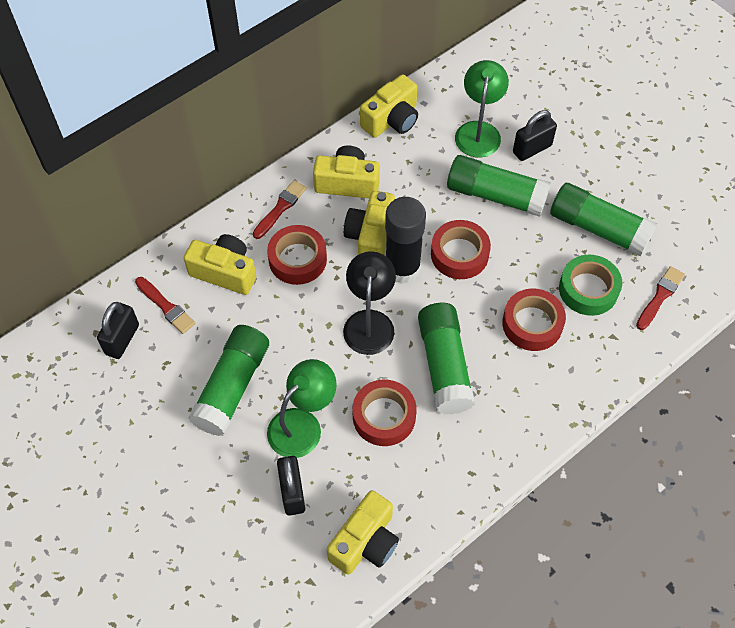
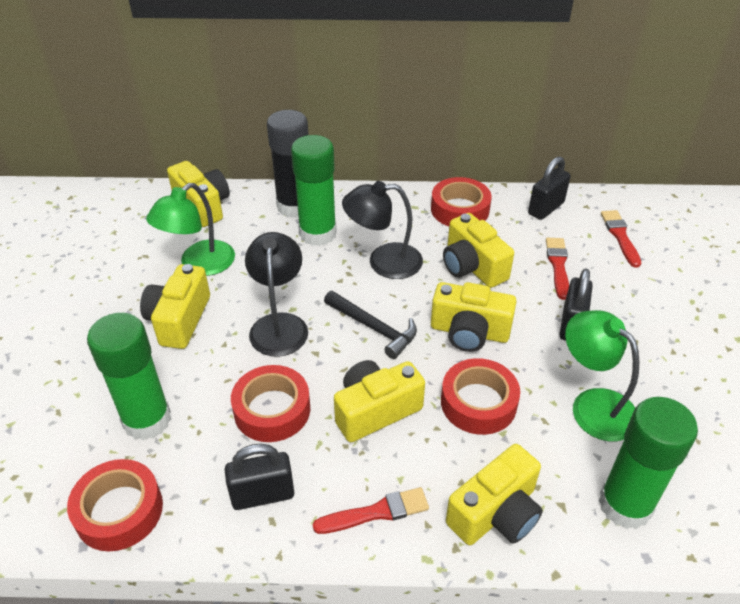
black hammer: 0 -> 1
black lamp: 1 -> 2
green glue stick: 4 -> 3
green tape: 1 -> 0
yellow camera: 5 -> 6

